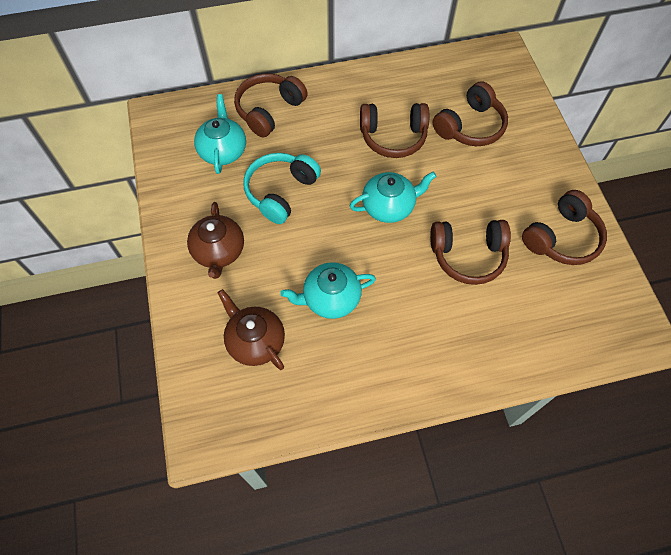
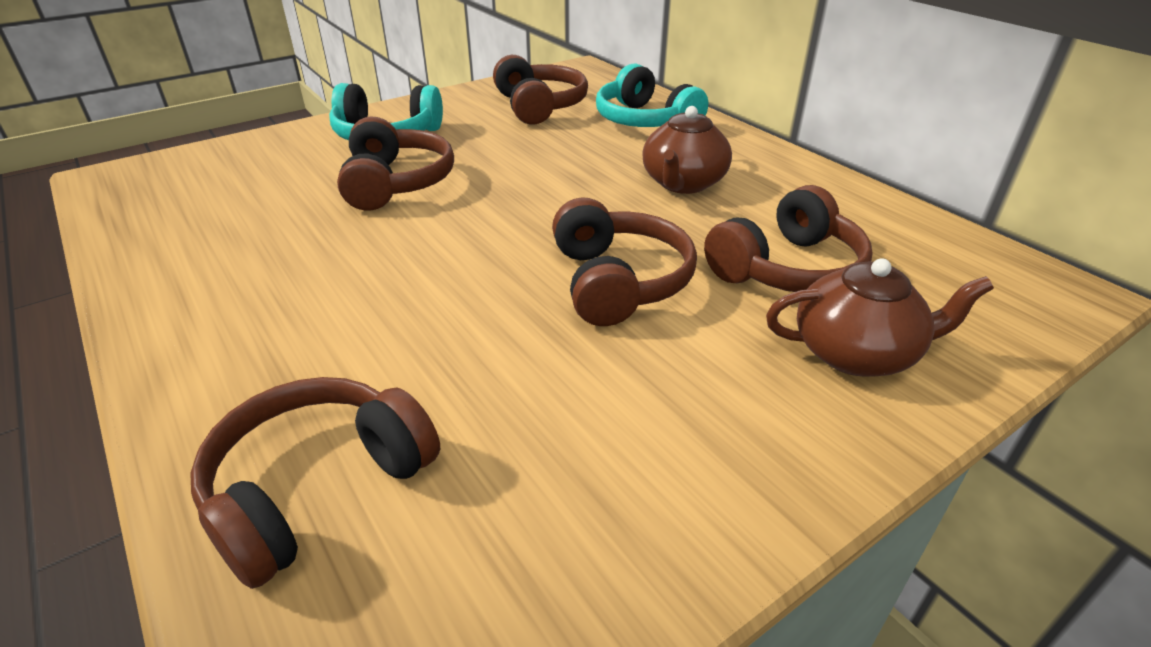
turquoise headphones: 1 -> 2
turquoise teapot: 3 -> 0

